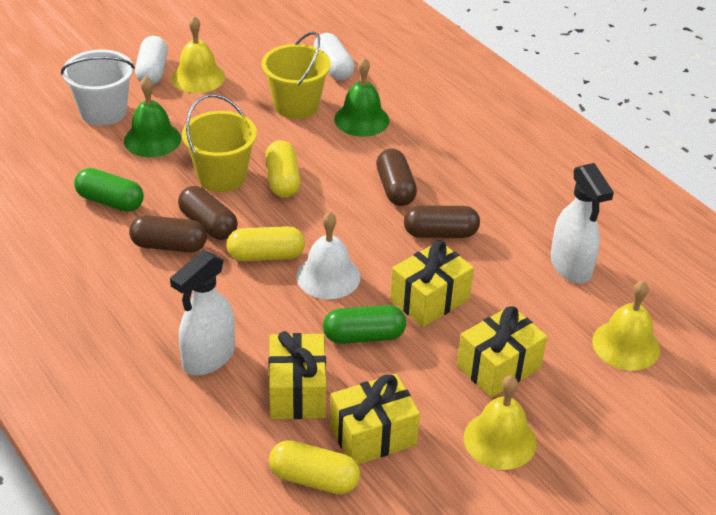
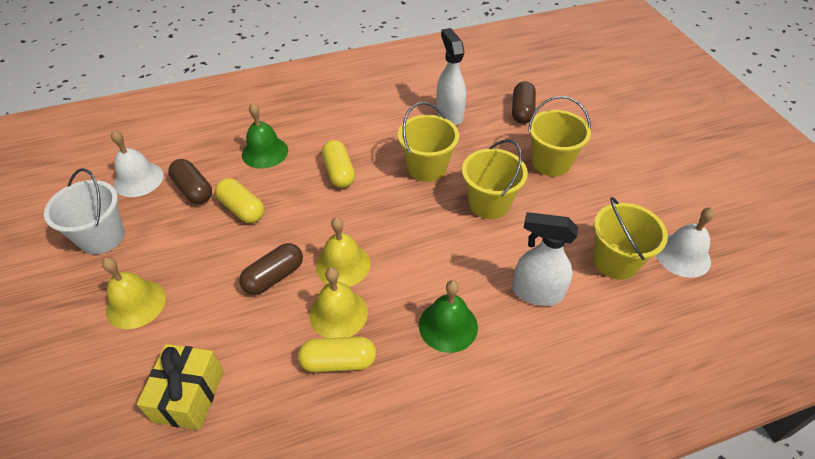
brown capsule: 4 -> 3
green capsule: 2 -> 0
white bell: 1 -> 2
white capsule: 2 -> 0
yellow bucket: 2 -> 4
yellow gift: 4 -> 1

